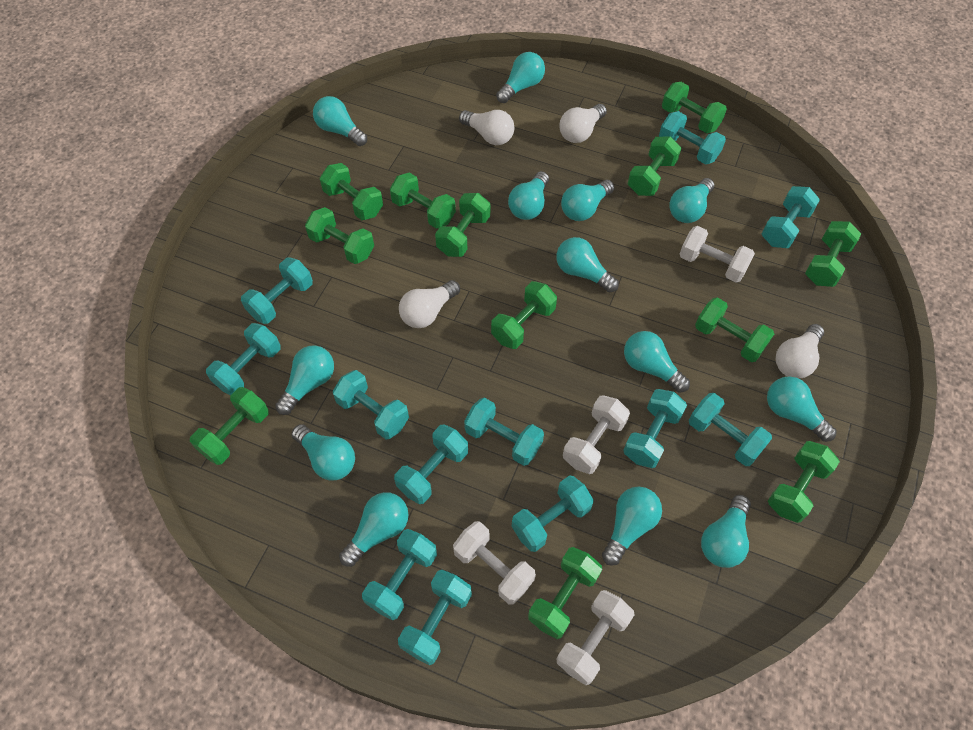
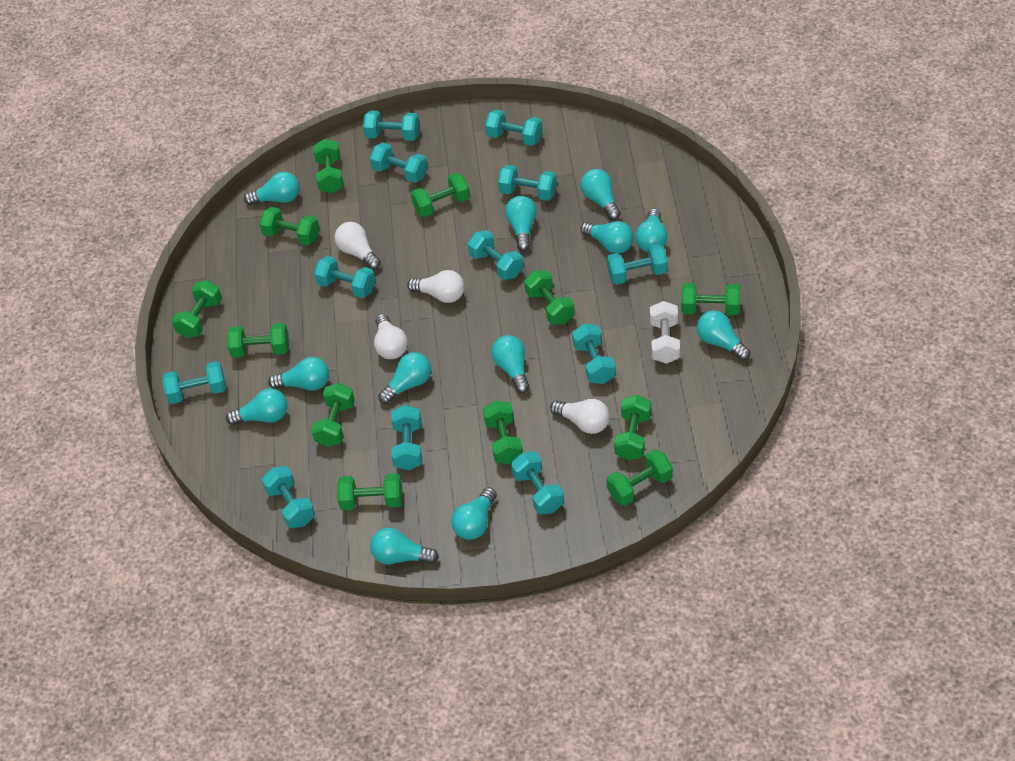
turquoise light bulb: 13 -> 12
white dumbbell: 4 -> 1

